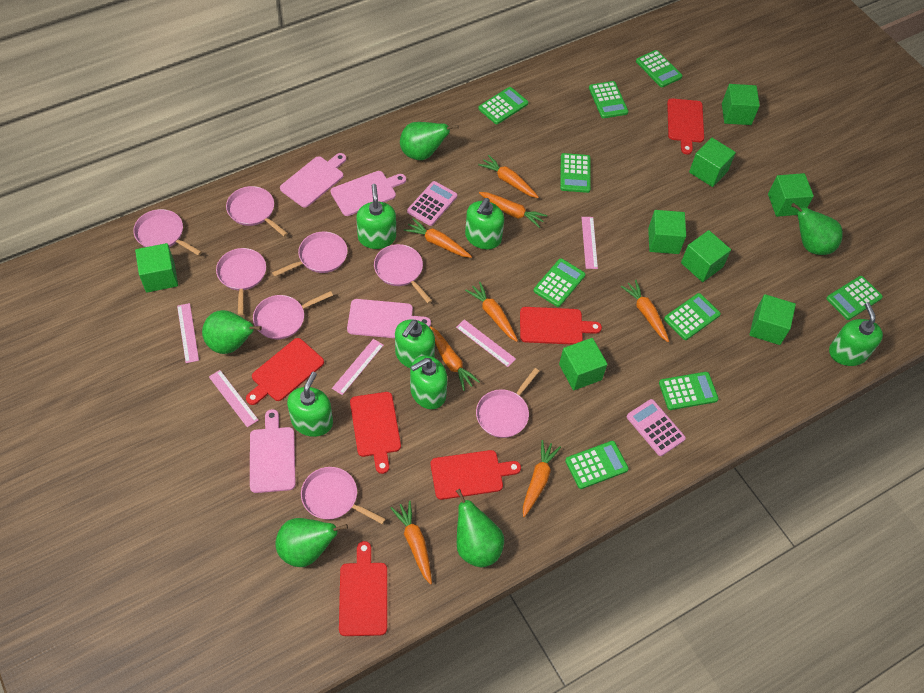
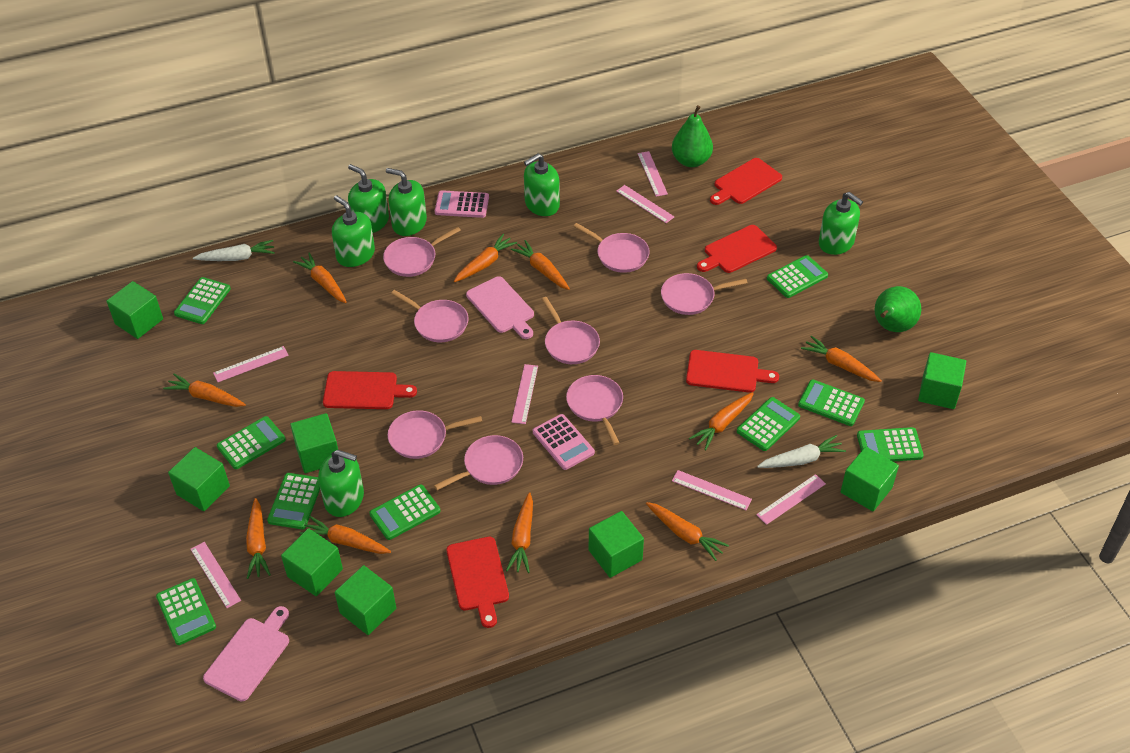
green pear: 5 -> 2
orange carrot: 8 -> 10
pink cutting board: 4 -> 2
pink ruler: 5 -> 7
red cutting board: 6 -> 5
white carrot: 0 -> 2

